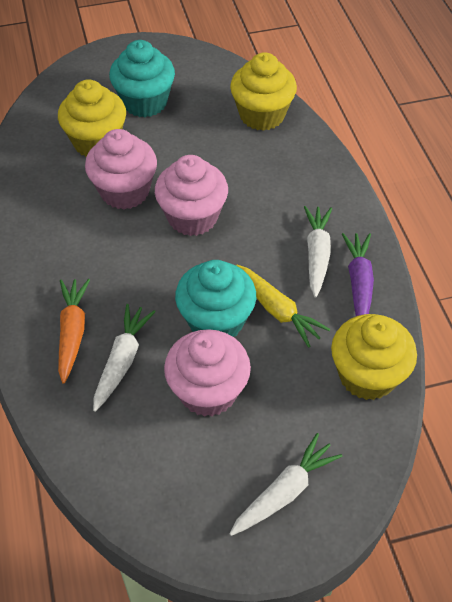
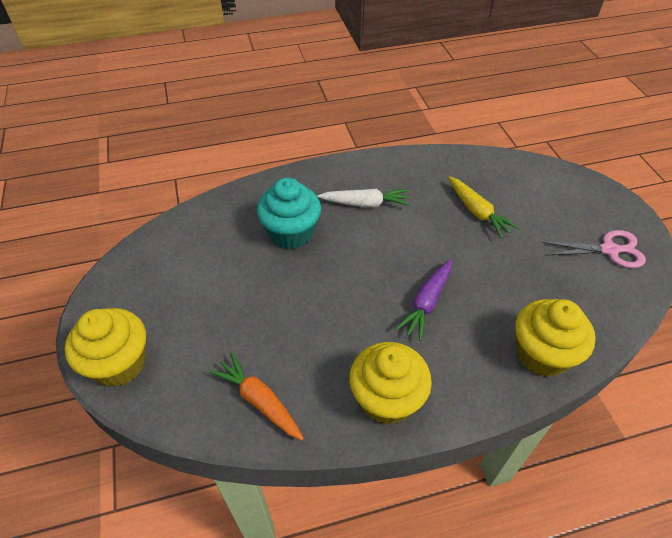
pink cupcake: 3 -> 0
pink scissors: 0 -> 1
turquoise cupcake: 2 -> 1
white carrot: 3 -> 1

